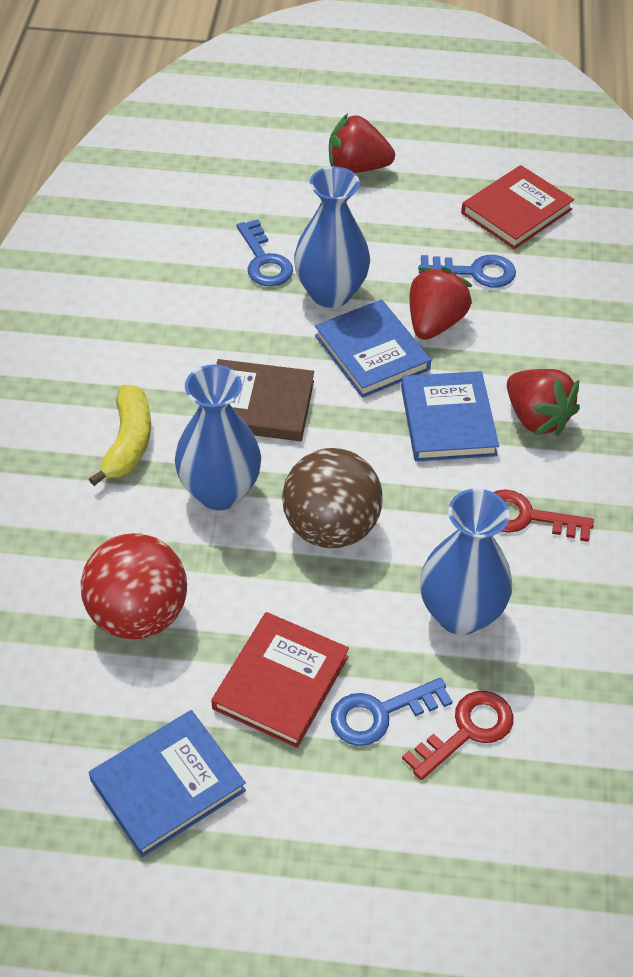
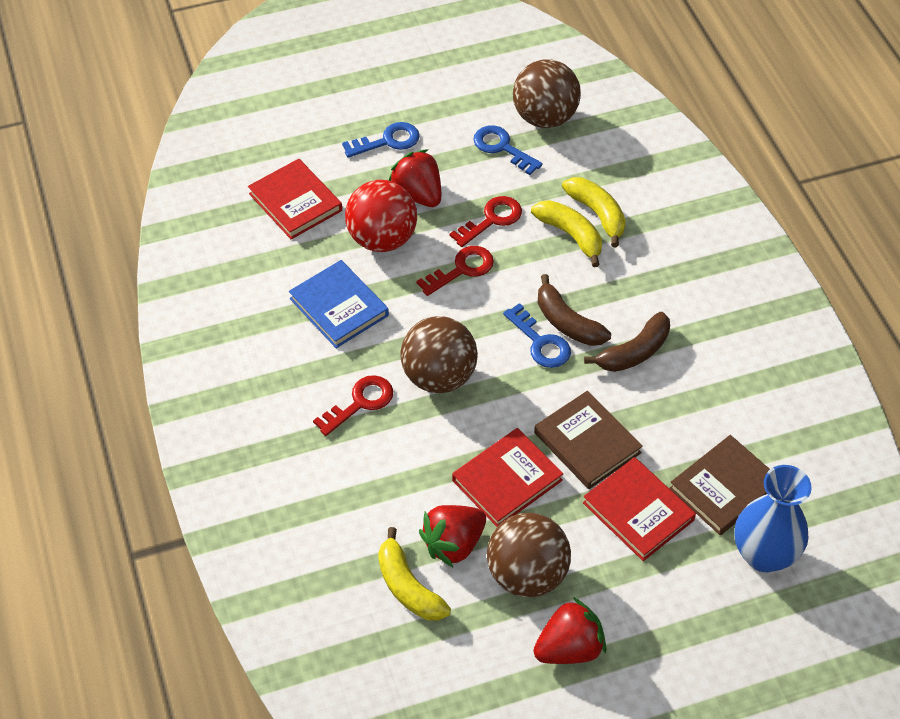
blue book: 3 -> 1
blue vase: 3 -> 1
brown ball: 1 -> 3
brown banana: 0 -> 2
brown book: 1 -> 2
red book: 2 -> 3
red key: 2 -> 3
yellow banana: 1 -> 3

